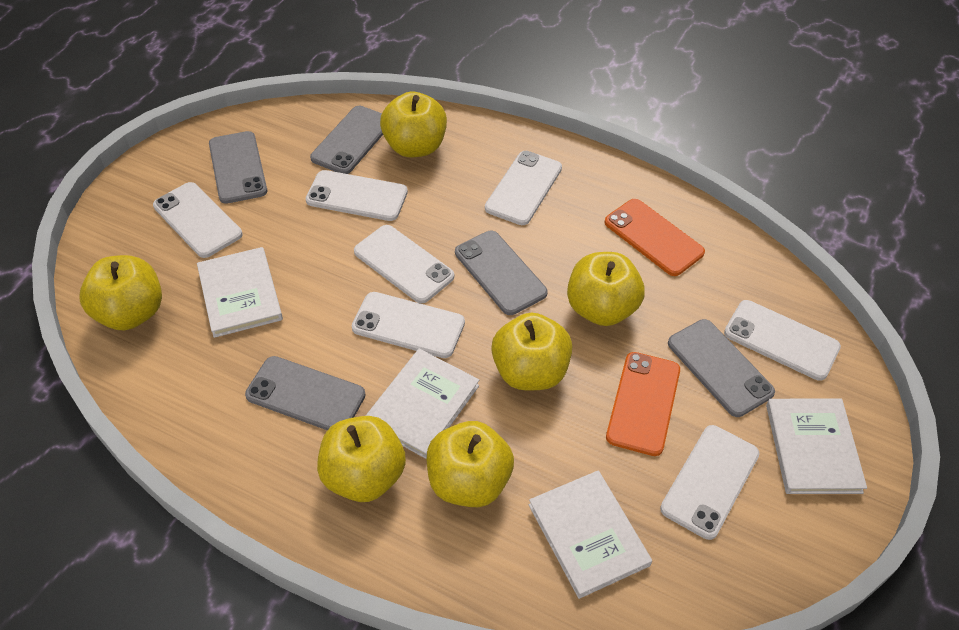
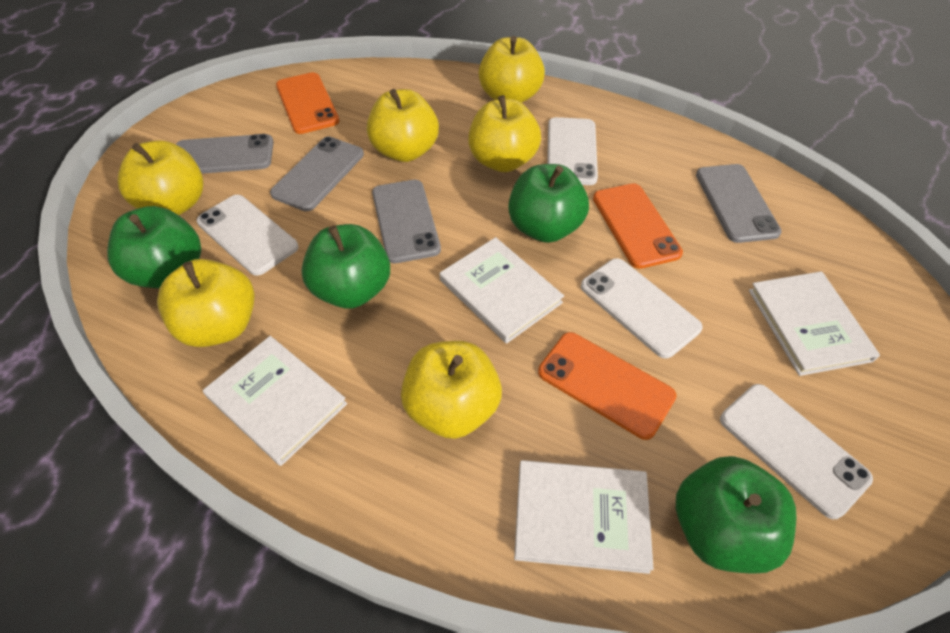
green apple: 0 -> 4
grey phone: 5 -> 4
orange phone: 2 -> 3
white phone: 7 -> 4

